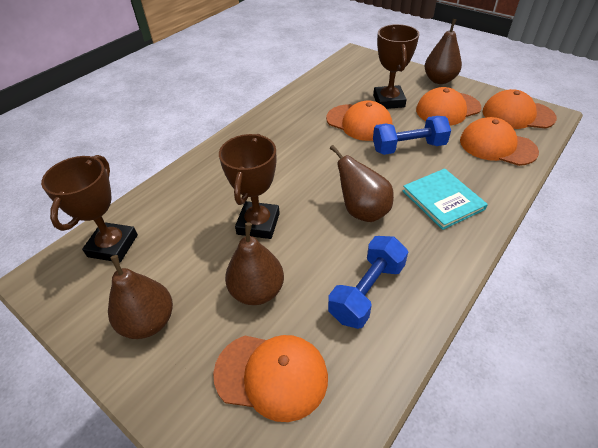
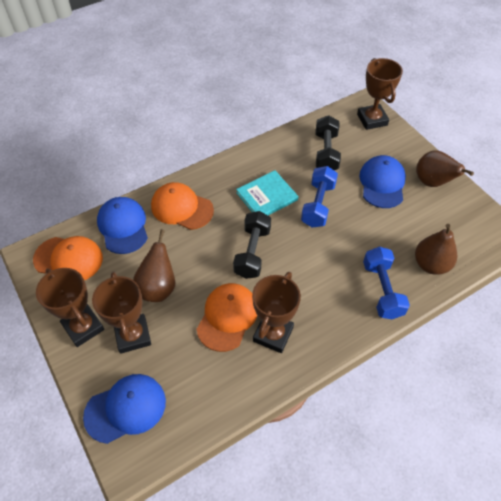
black dumbbell: 0 -> 2
blue cap: 0 -> 3
brown pear: 4 -> 3
brown trophy: 3 -> 4
orange cap: 5 -> 3

